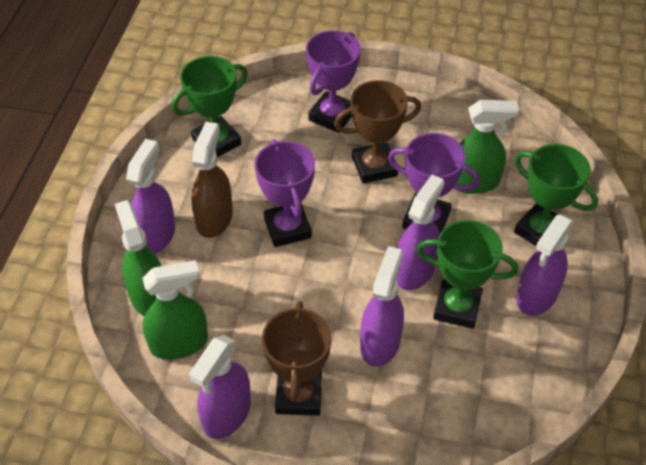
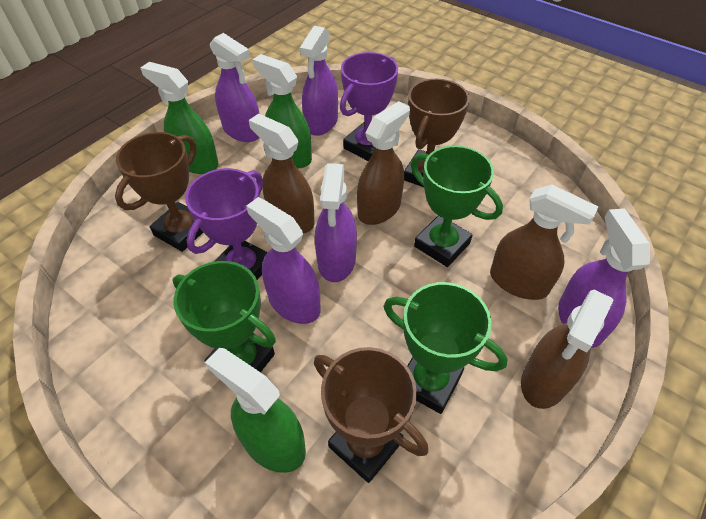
brown spray bottle: 1 -> 4
brown trophy: 2 -> 3
purple trophy: 3 -> 2

